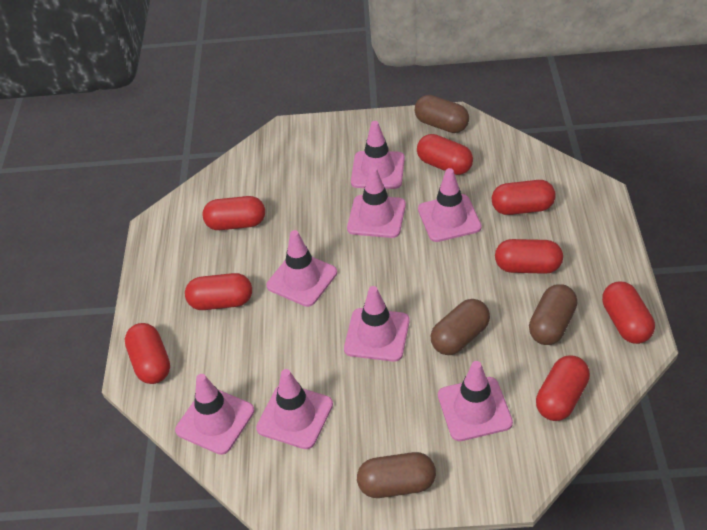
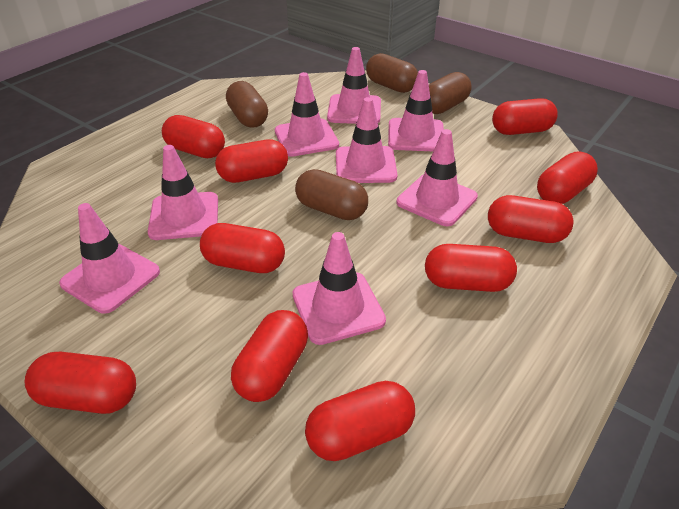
red capsule: 8 -> 10

